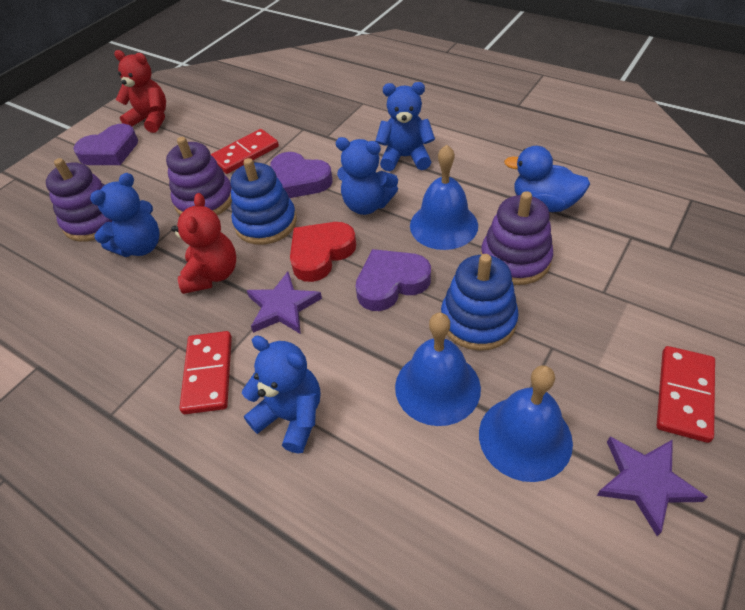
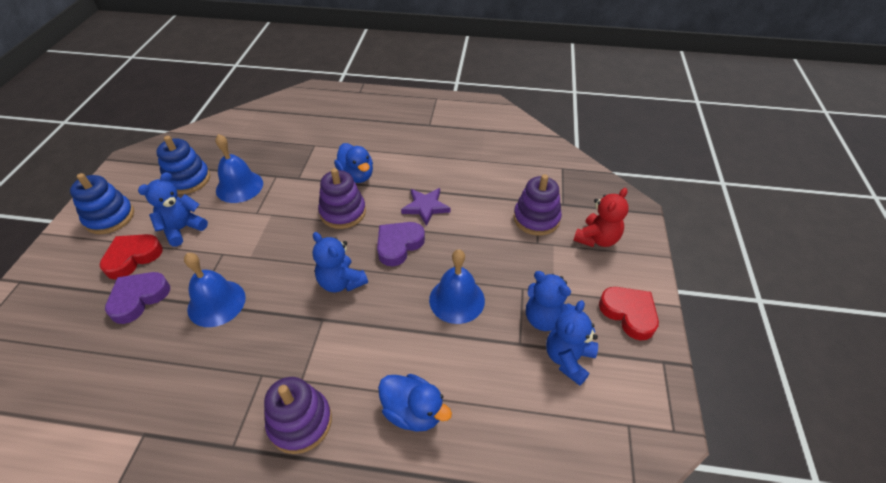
blue duck: 1 -> 2
purple heart: 3 -> 2
purple star: 2 -> 1
red domino: 3 -> 0
red heart: 1 -> 2
red teddy bear: 2 -> 1

